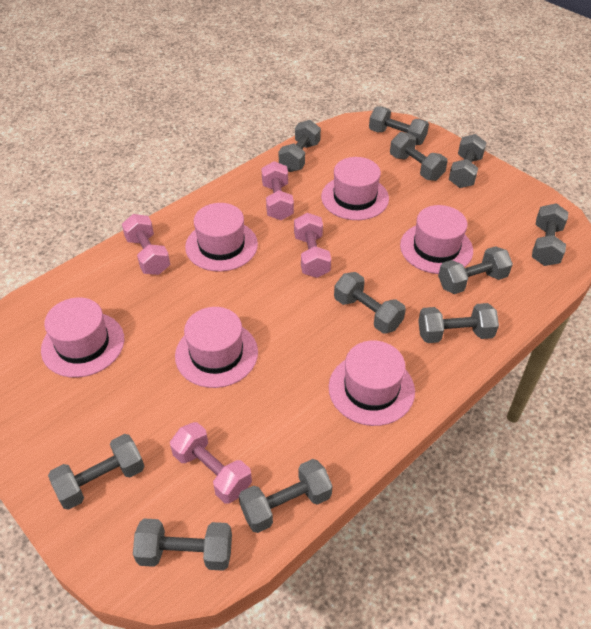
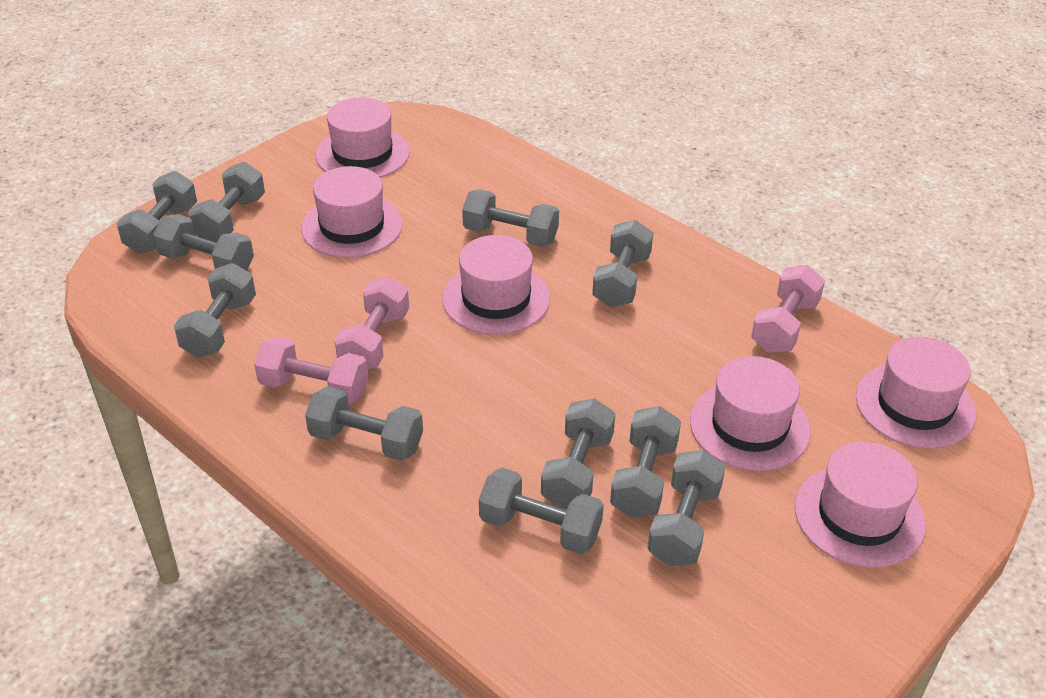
pink dumbbell: 4 -> 3

